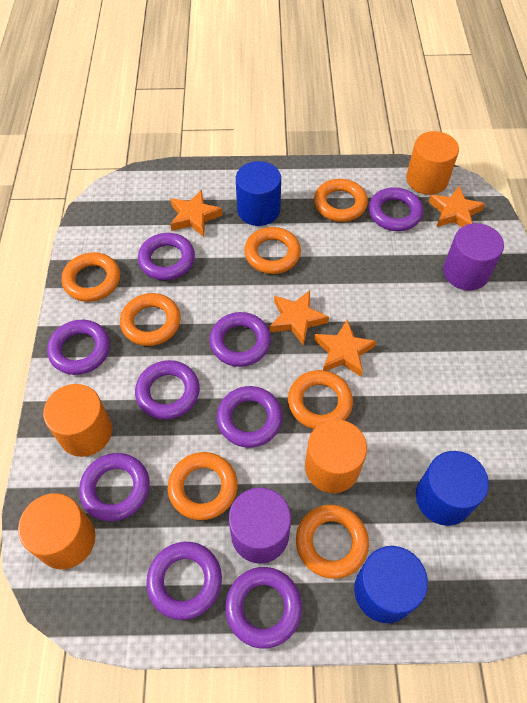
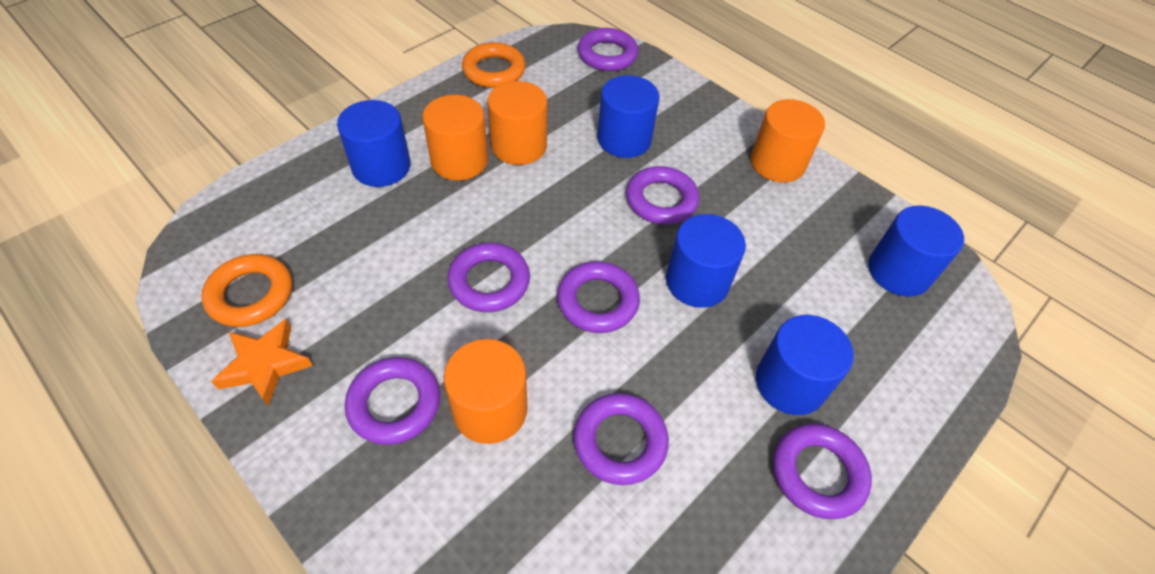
blue cylinder: 3 -> 5
orange ring: 7 -> 2
orange star: 4 -> 1
purple cylinder: 2 -> 0
purple ring: 9 -> 7

